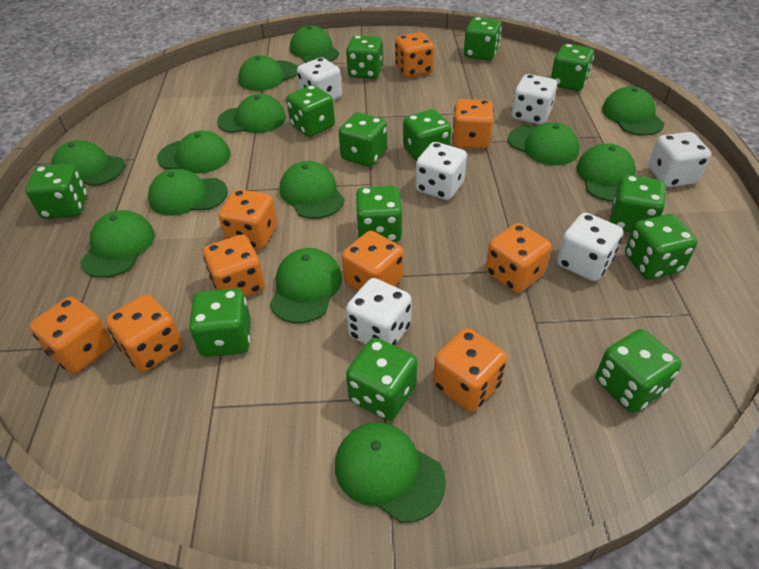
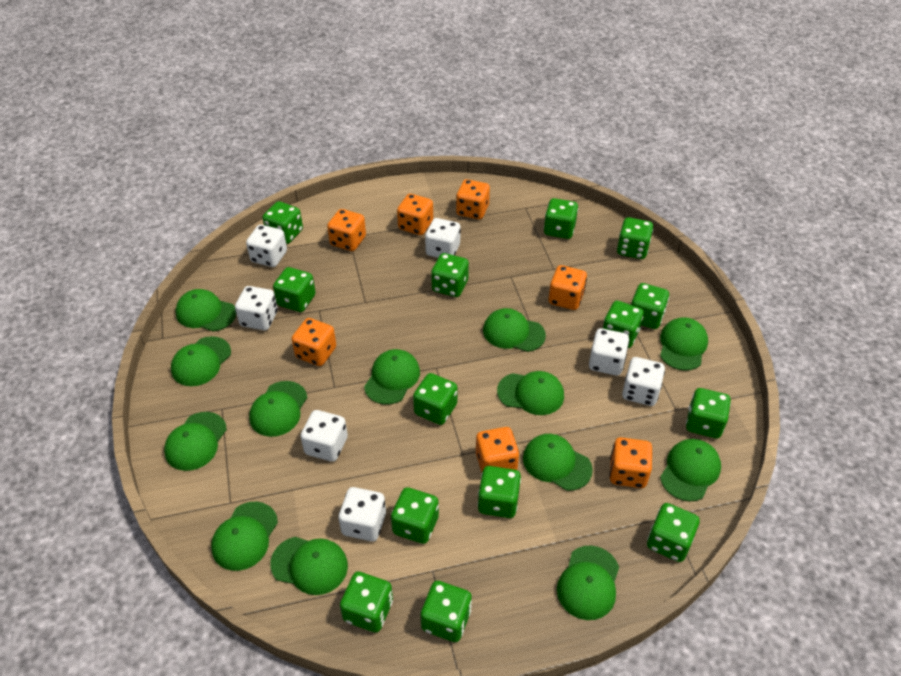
green dice: 13 -> 14
orange dice: 9 -> 7
white dice: 6 -> 7

